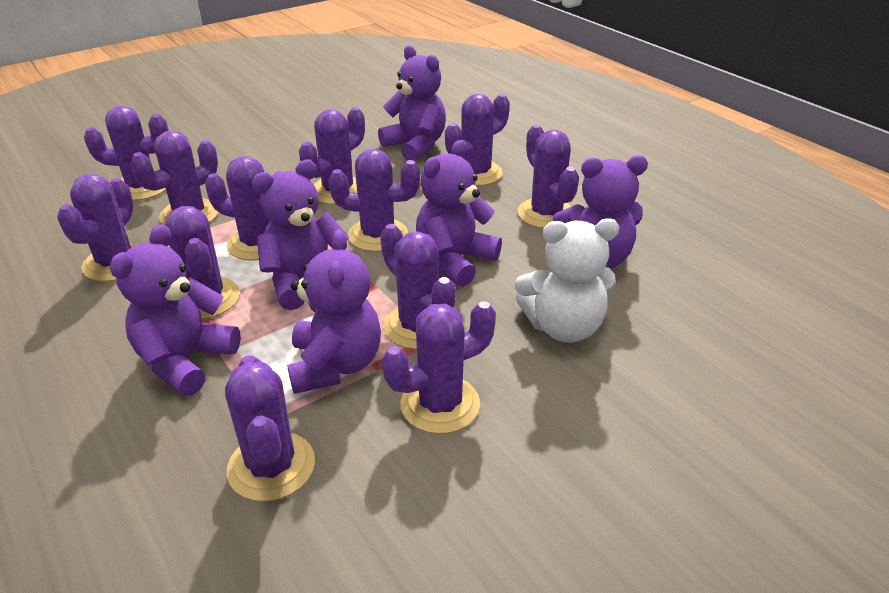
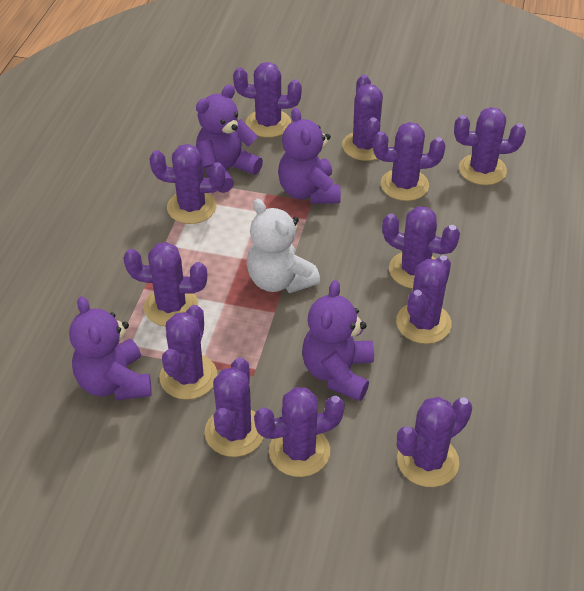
purple teddy bear: 6 -> 4

